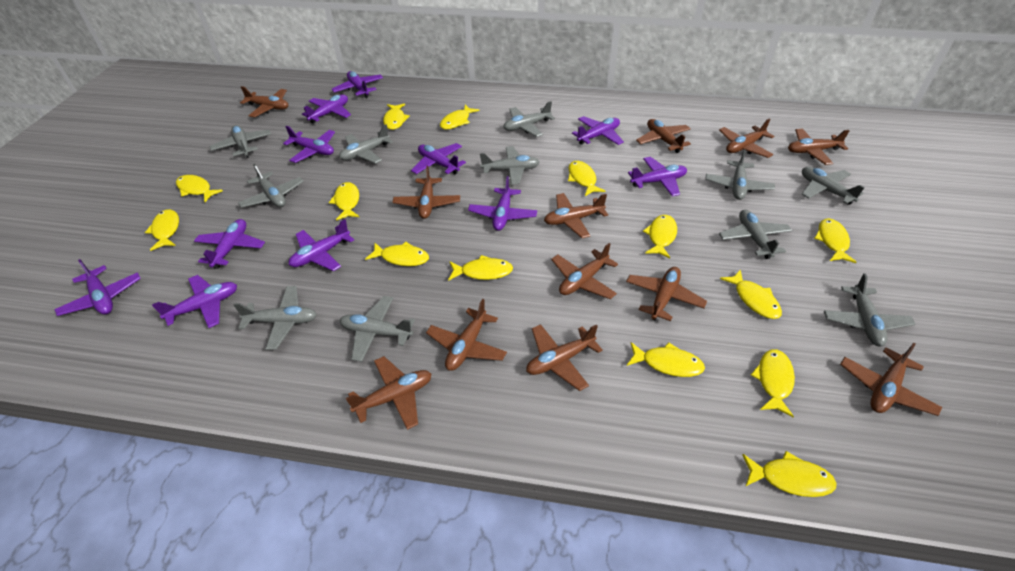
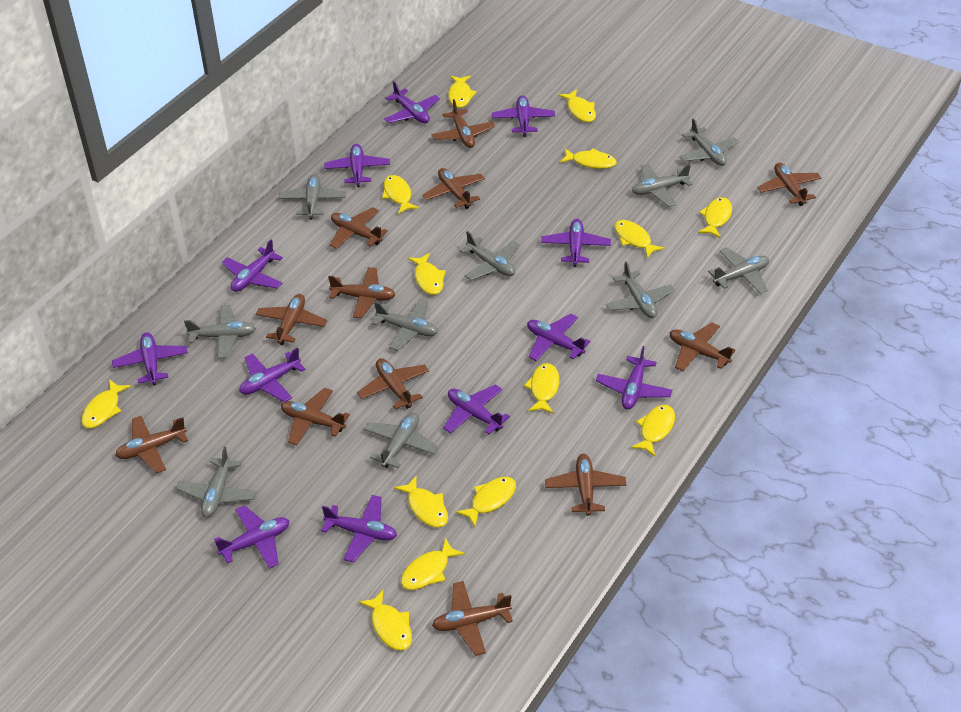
grey plane: 11 -> 10
purple plane: 11 -> 12

